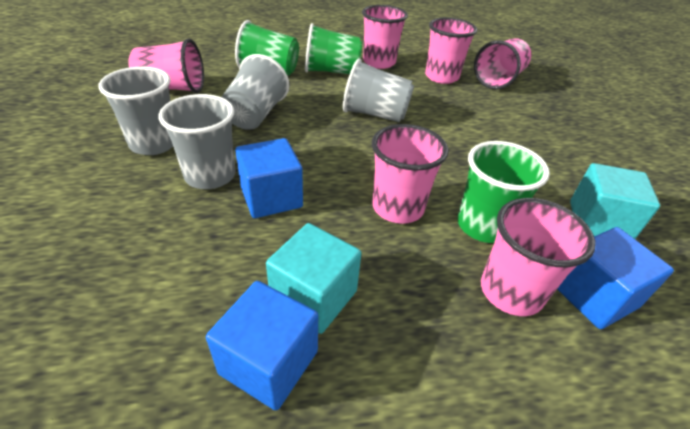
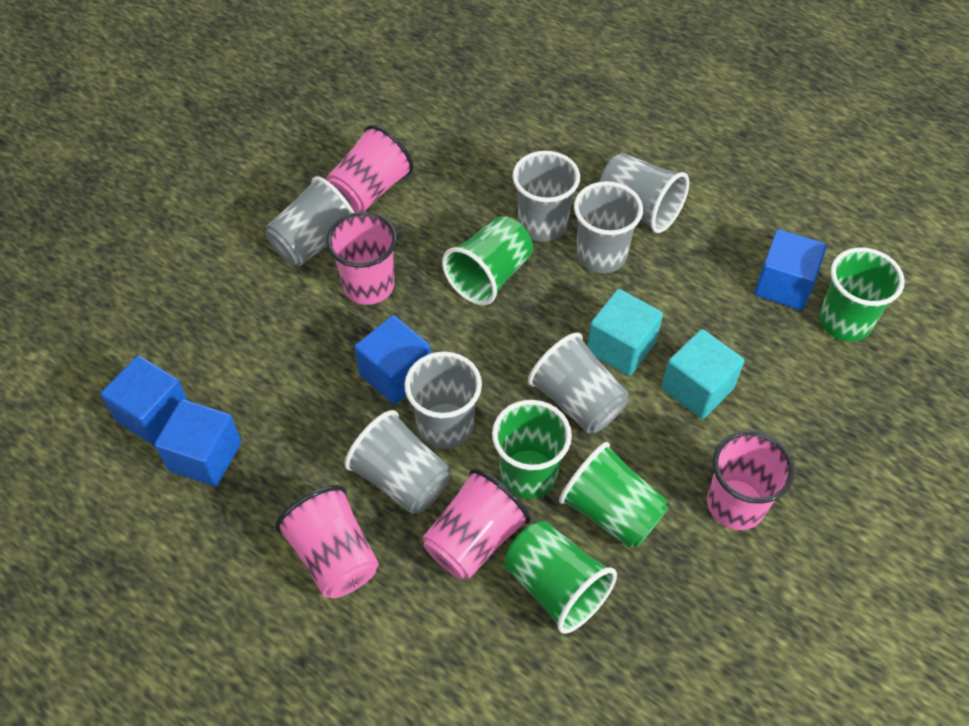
blue cube: 3 -> 4
green cup: 3 -> 5
grey cup: 4 -> 7
pink cup: 6 -> 5

